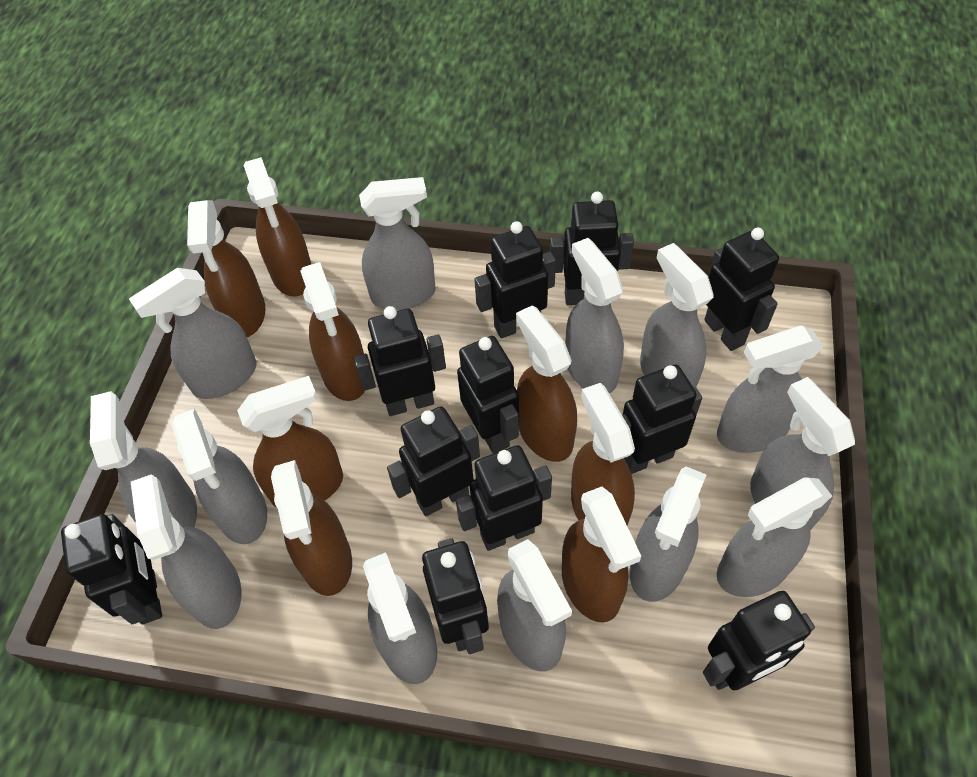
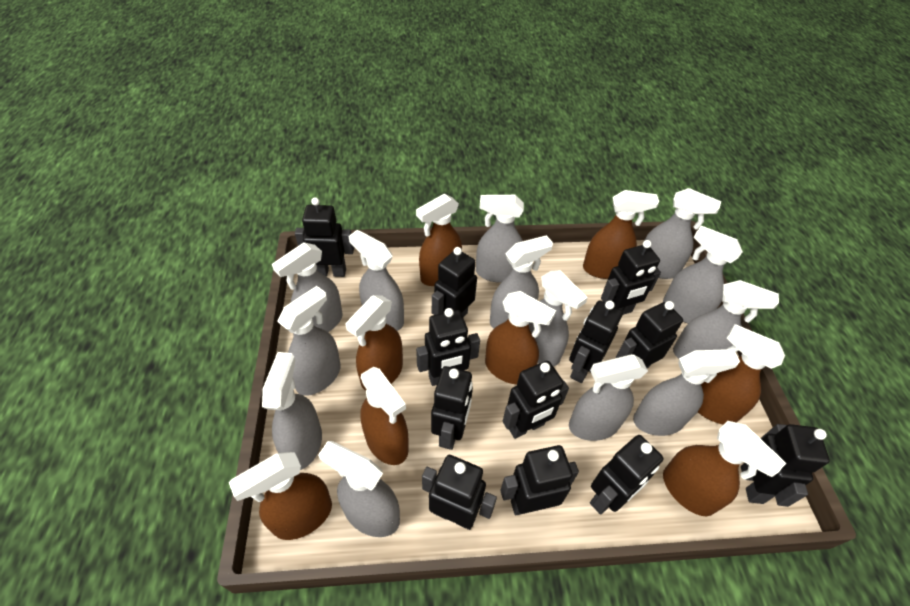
black robot: 11 -> 12

